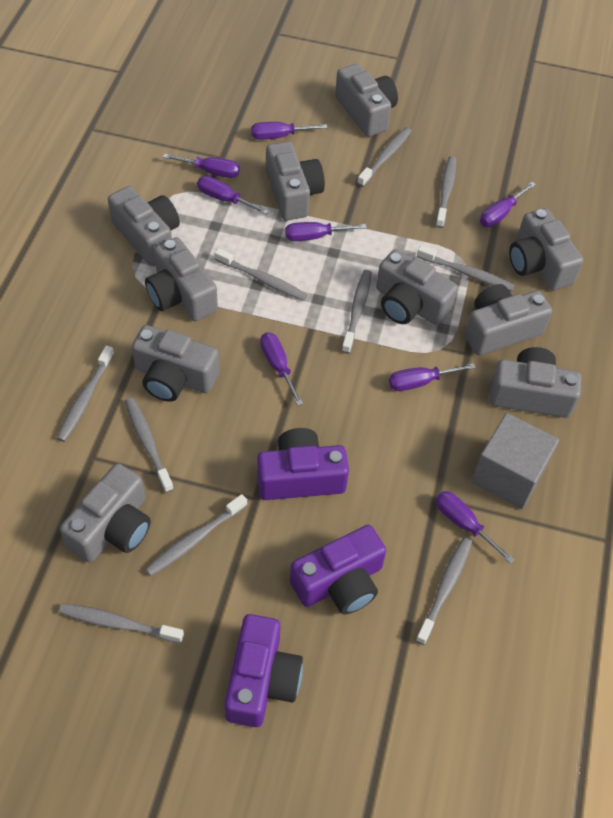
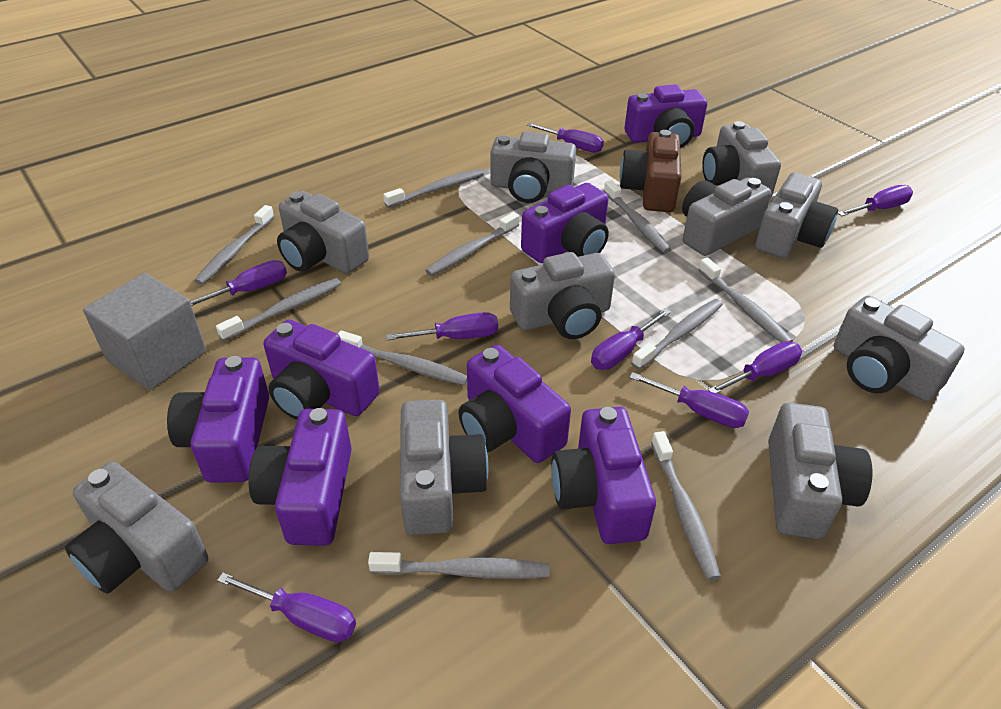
brown camera: 0 -> 1
purple camera: 3 -> 7

